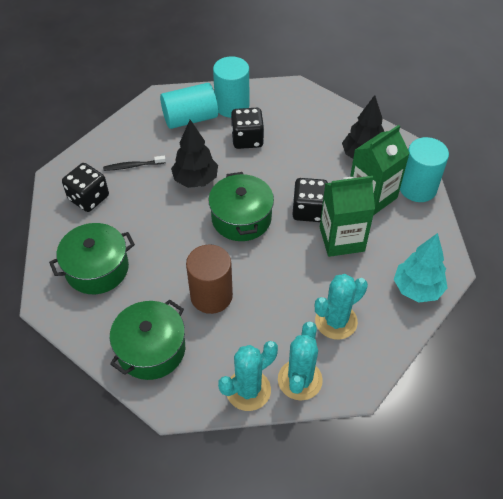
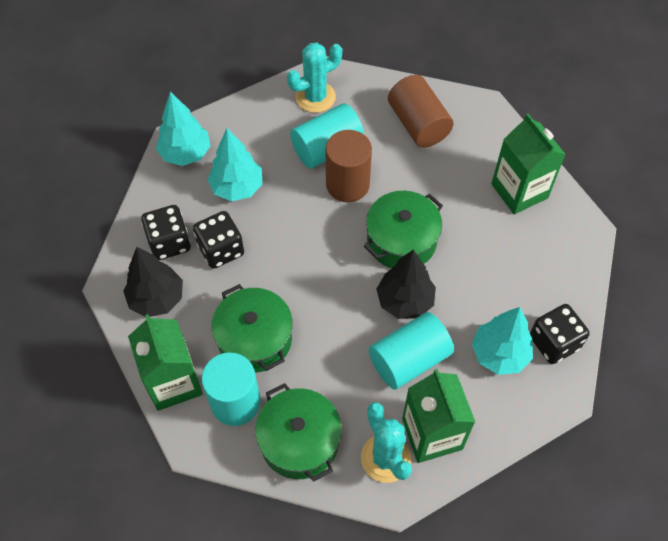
black toothbrush: 1 -> 0
brown cylinder: 1 -> 2
green carton: 2 -> 3
turquoise cactus: 3 -> 2
turquoise tree: 1 -> 3

